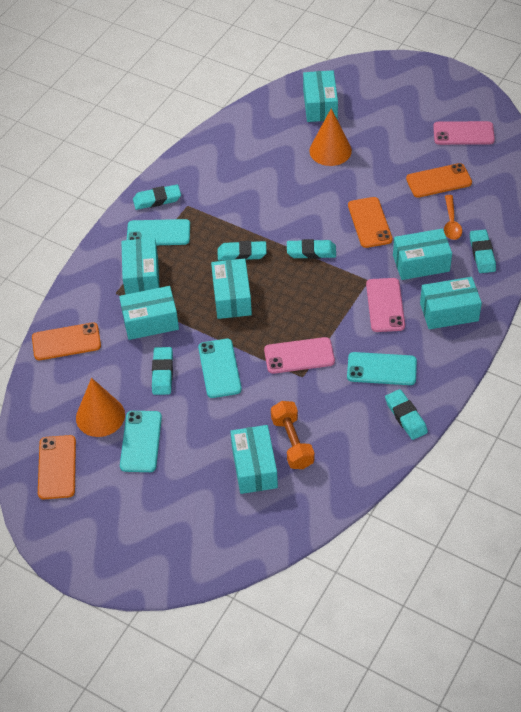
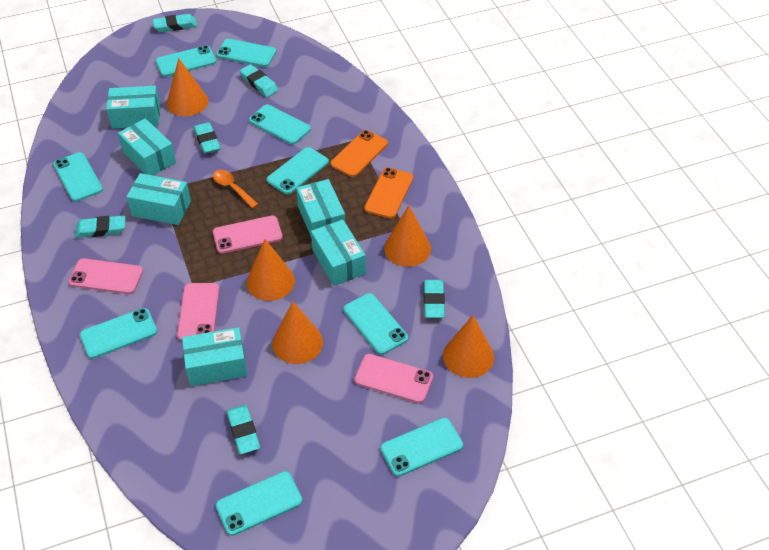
orange cone: 2 -> 5
orange dumbbell: 1 -> 0
orange phone: 4 -> 2
pink phone: 3 -> 4
turquoise box: 7 -> 6
turquoise phone: 4 -> 9

